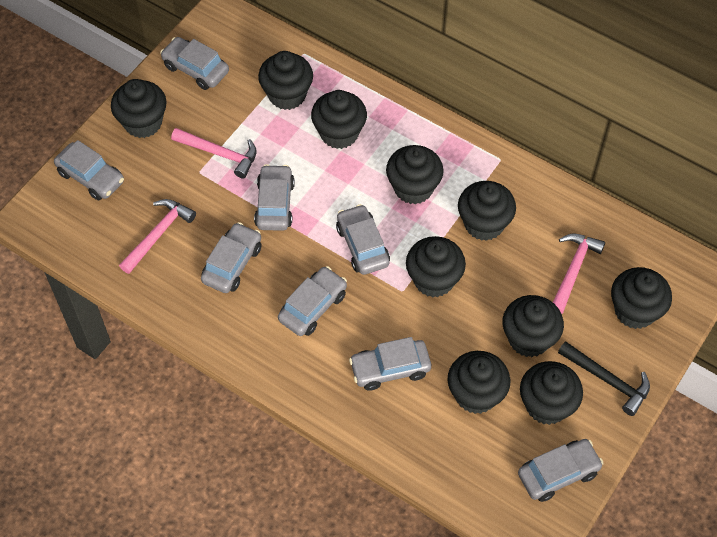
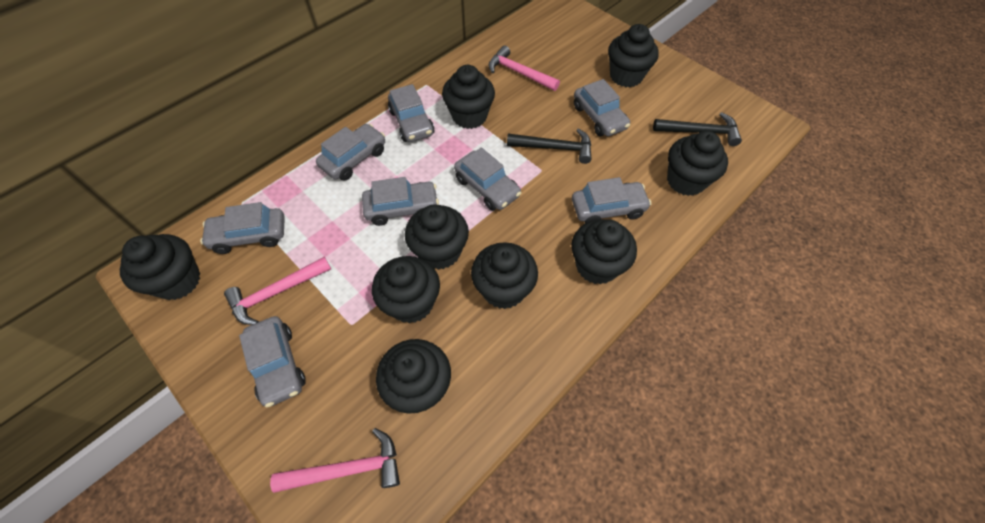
black cupcake: 10 -> 9
black hammer: 1 -> 2

